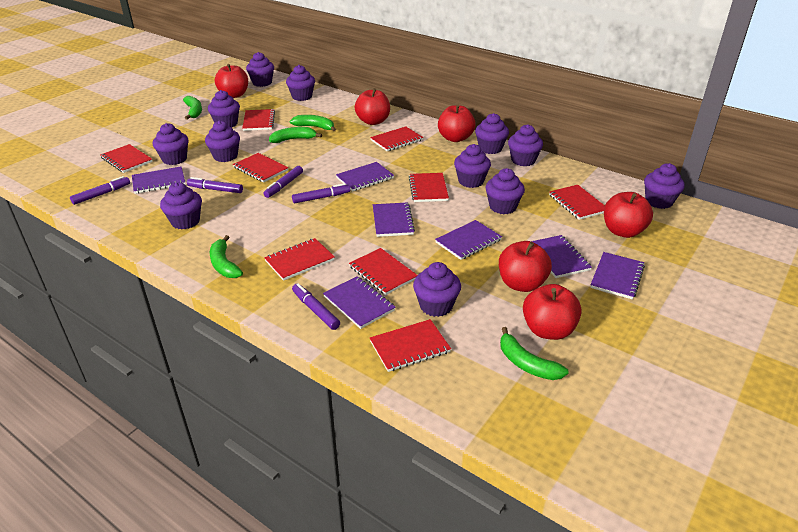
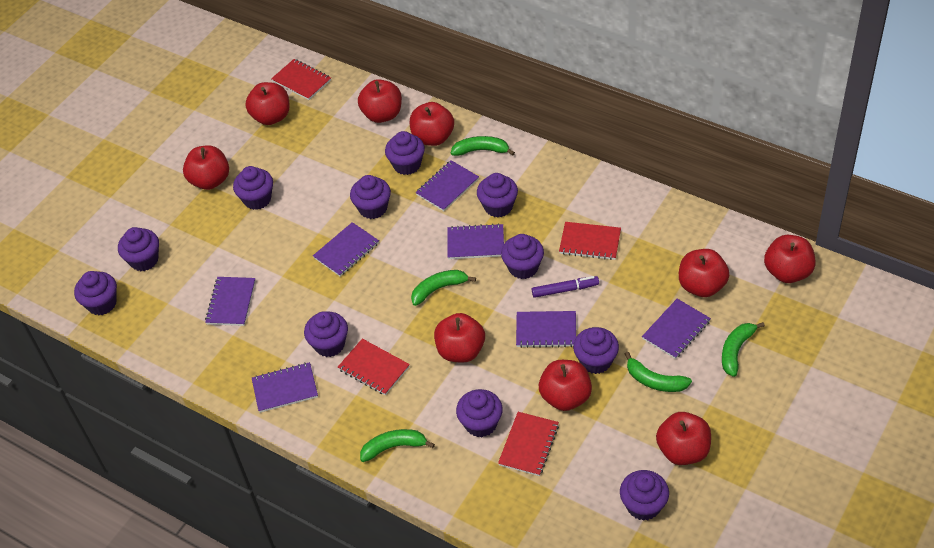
purple cupcake: 12 -> 11
purple marker: 5 -> 1
red apple: 6 -> 9
red notebook: 9 -> 4

